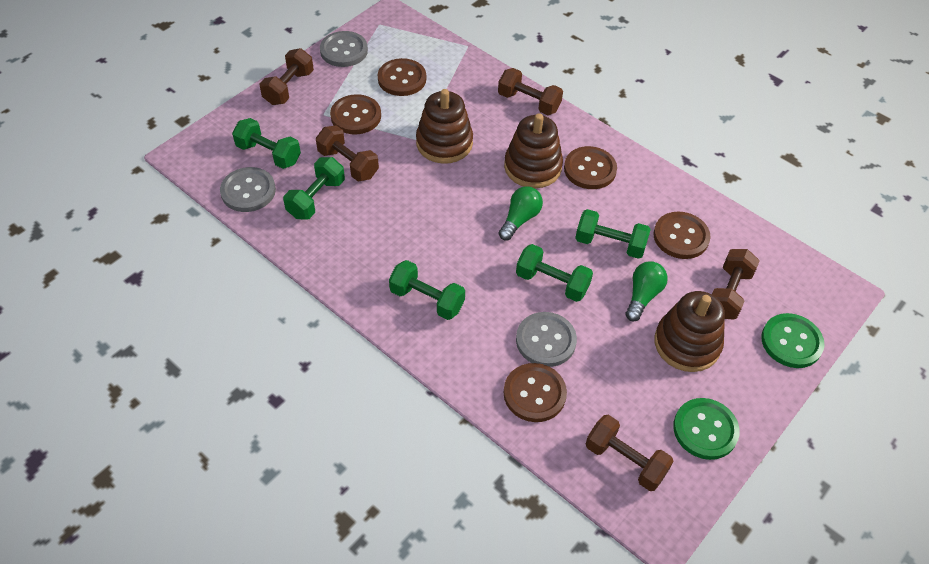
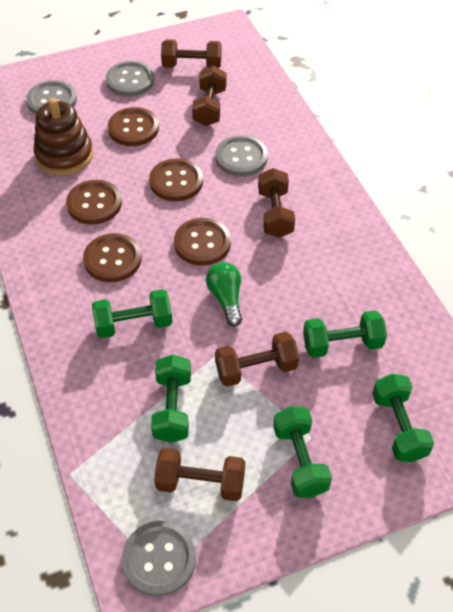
brown stacking toy: 3 -> 1
green button: 2 -> 0
green light bulb: 2 -> 1
grey button: 3 -> 4

